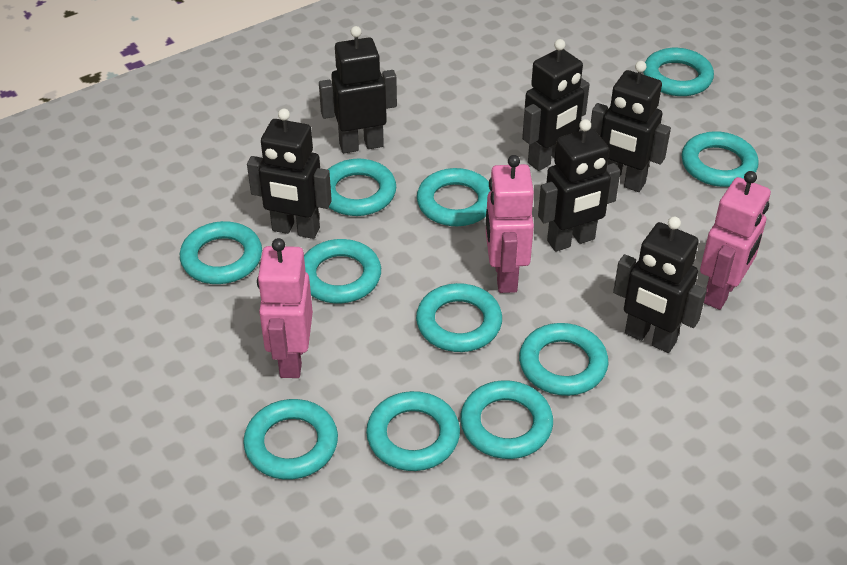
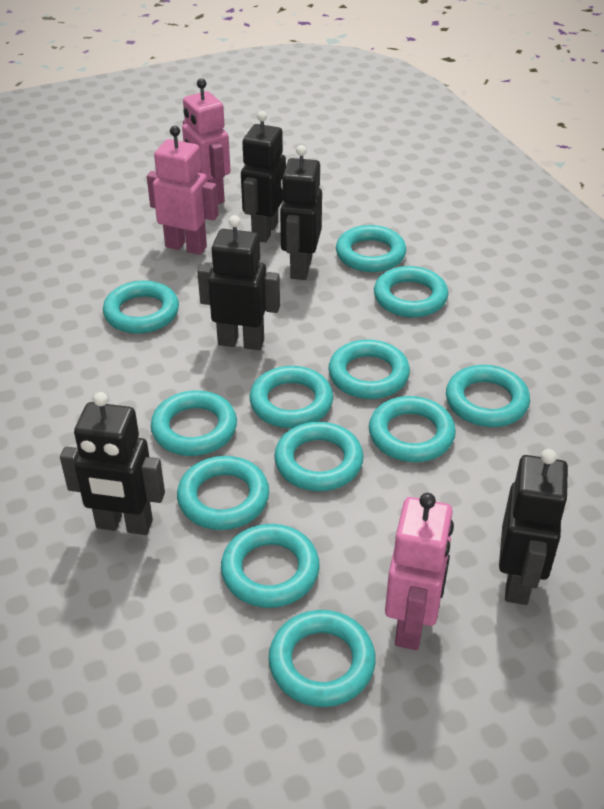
black robot: 6 -> 5
turquoise ring: 11 -> 12

